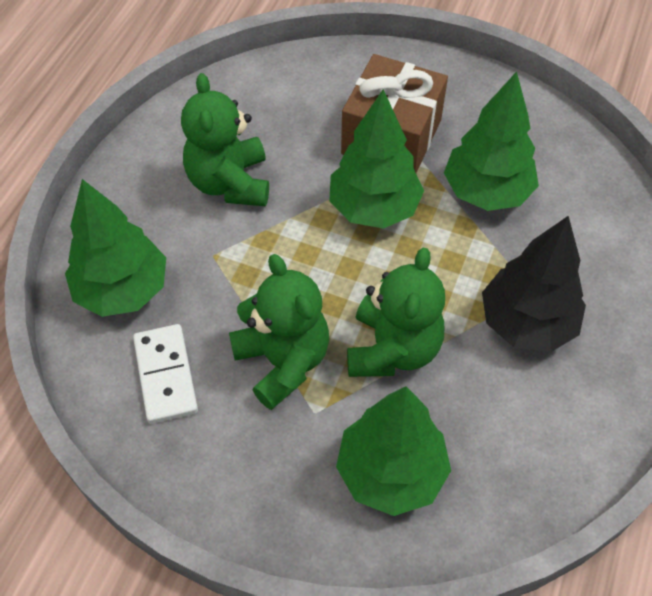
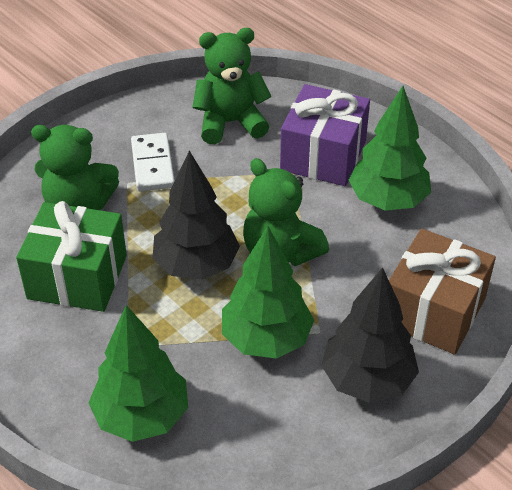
black tree: 1 -> 2
green gift: 0 -> 1
green tree: 4 -> 3
purple gift: 0 -> 1

